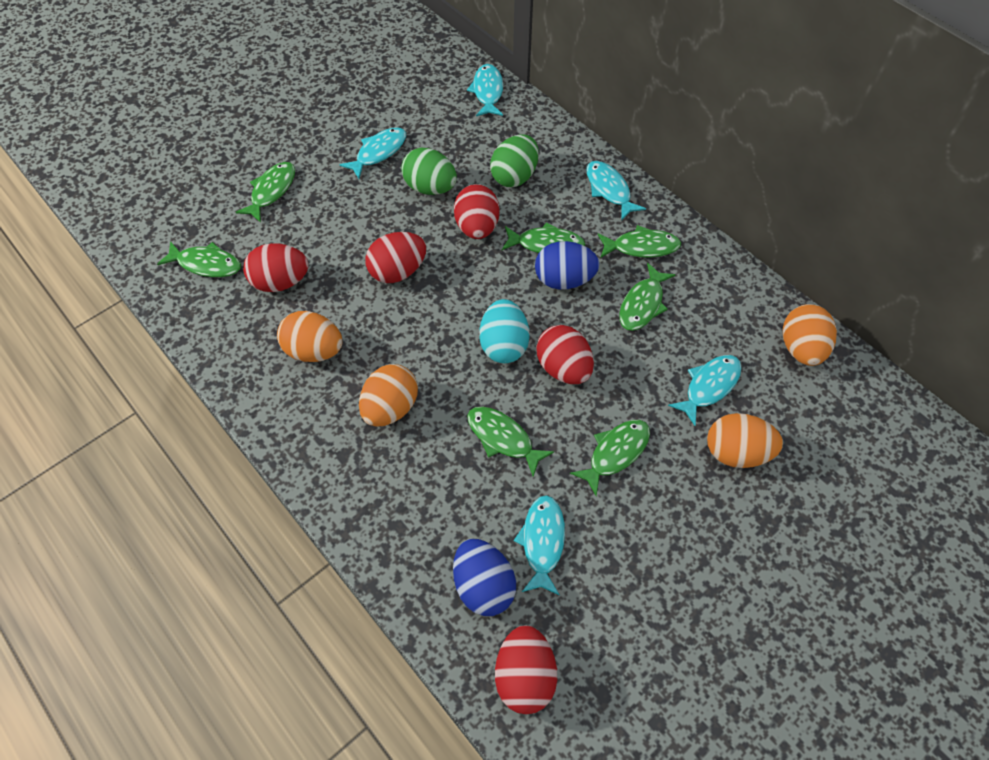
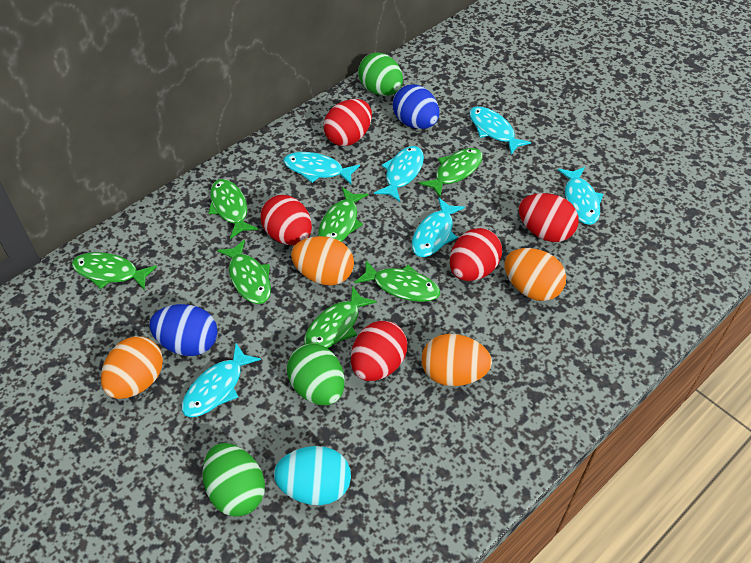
green egg: 2 -> 3
turquoise fish: 5 -> 6

